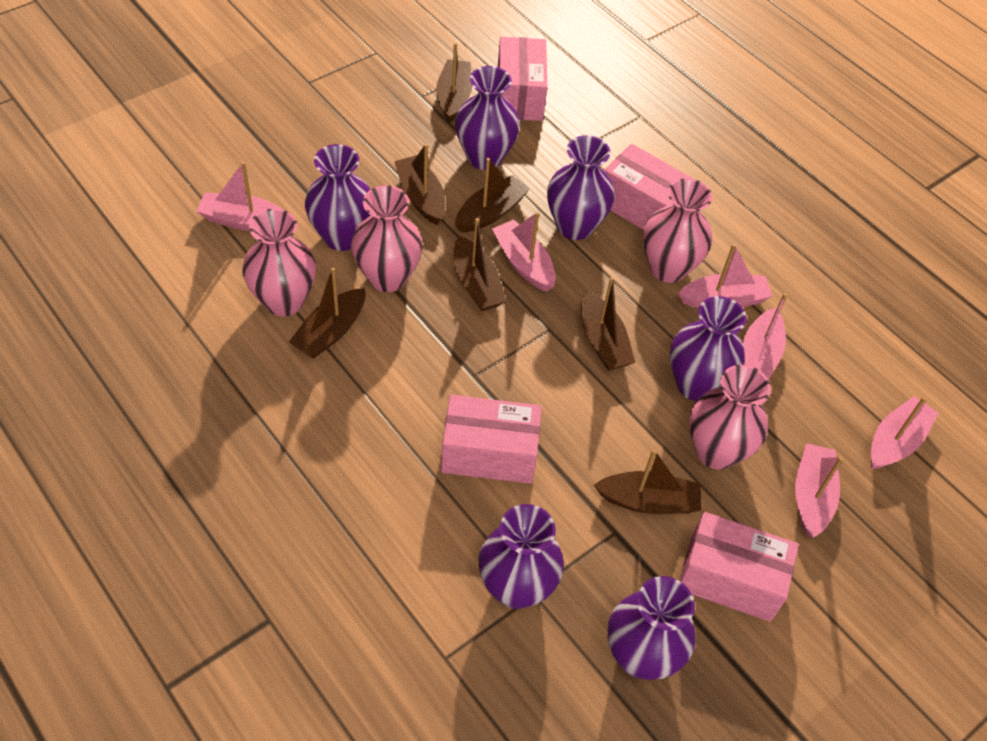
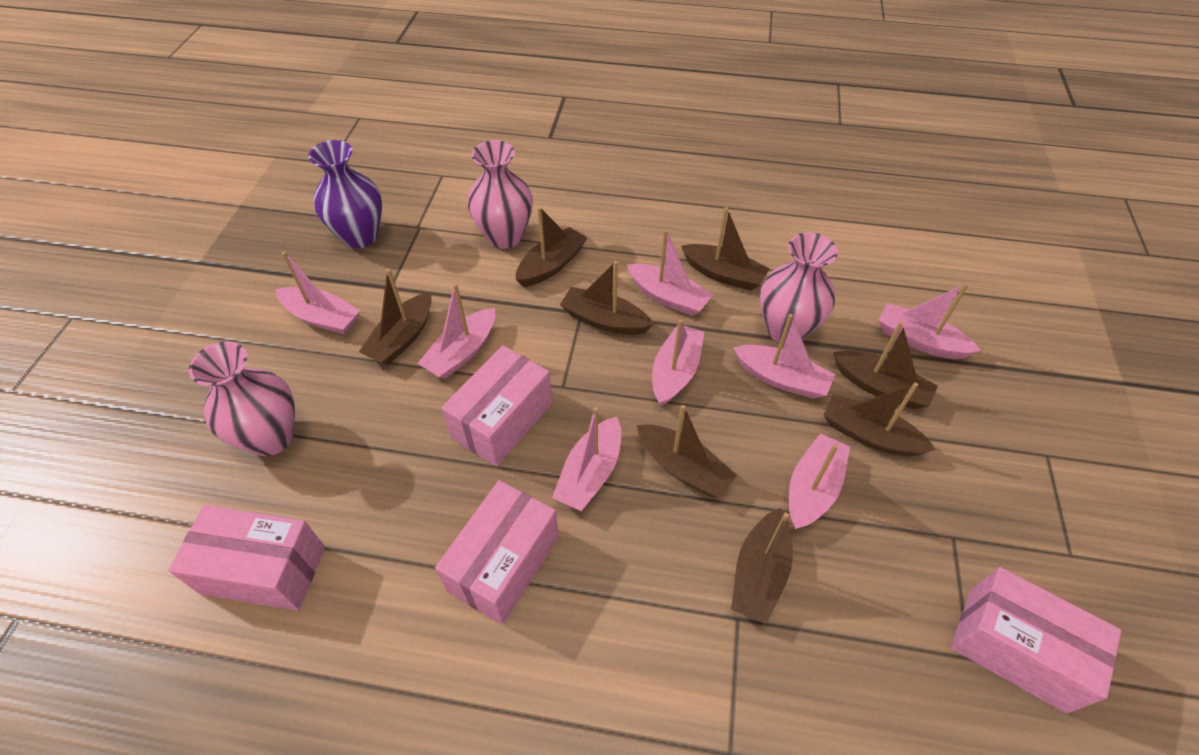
brown boat: 7 -> 8
pink boat: 6 -> 8
pink vase: 4 -> 3
purple vase: 6 -> 1

